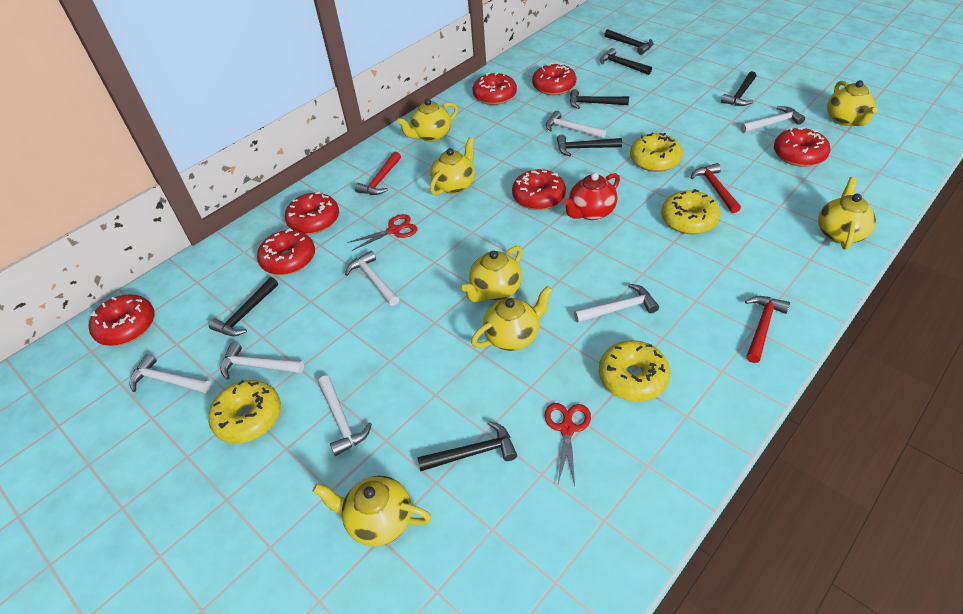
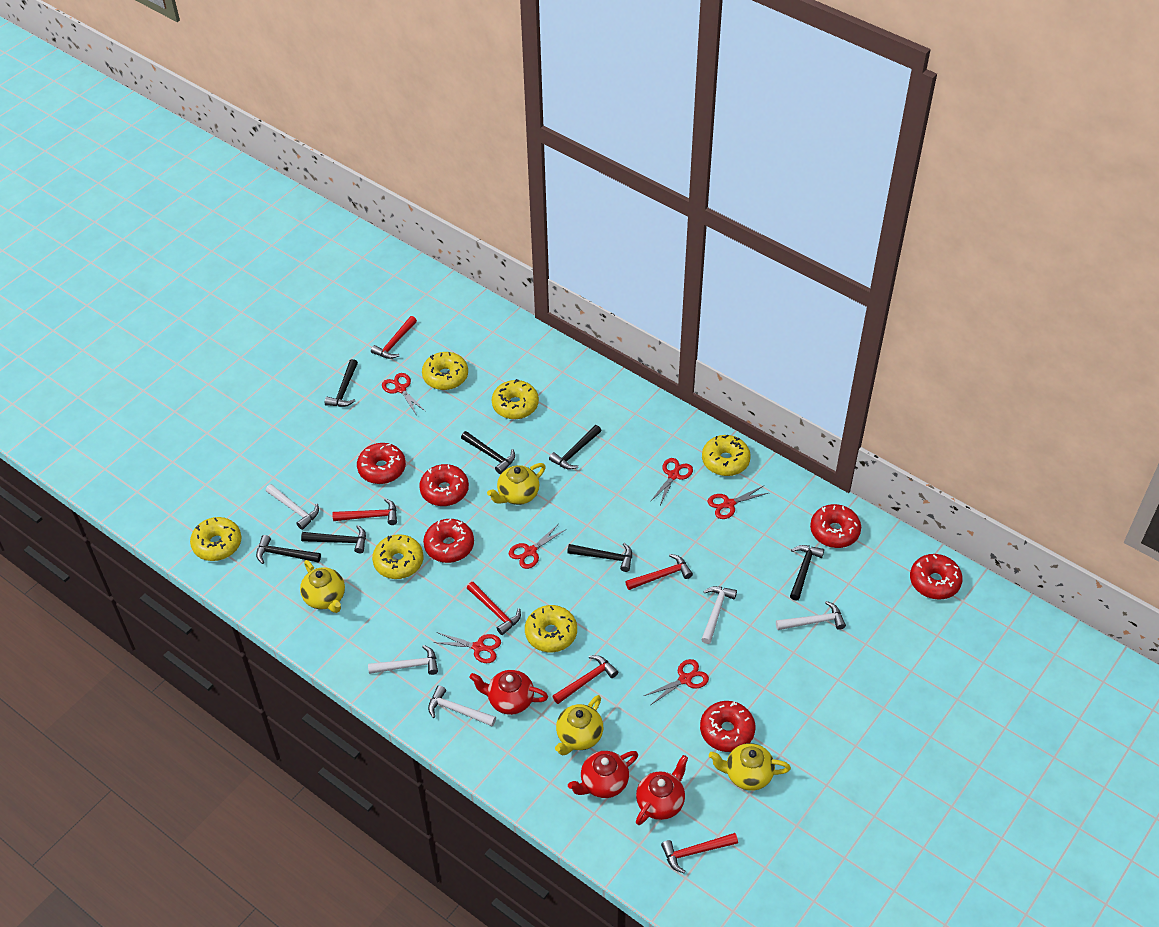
red donut: 7 -> 6
red hammer: 3 -> 6
red scissors: 2 -> 6
red teapot: 1 -> 3
white hammer: 7 -> 5
yellow donut: 4 -> 6
yellow teapot: 7 -> 4

